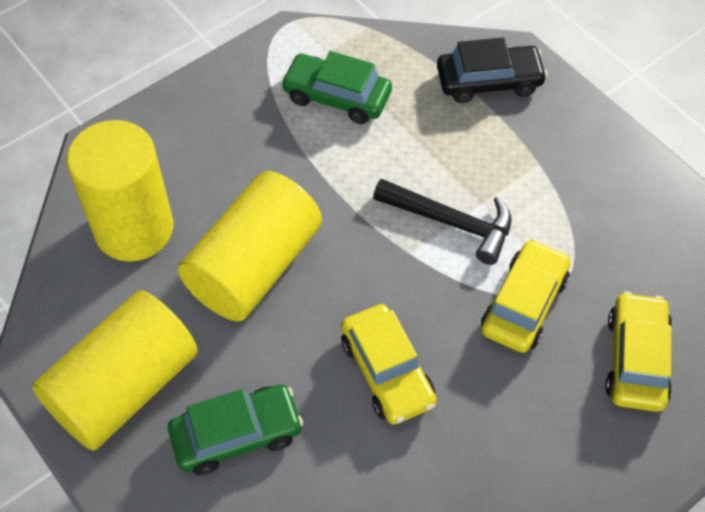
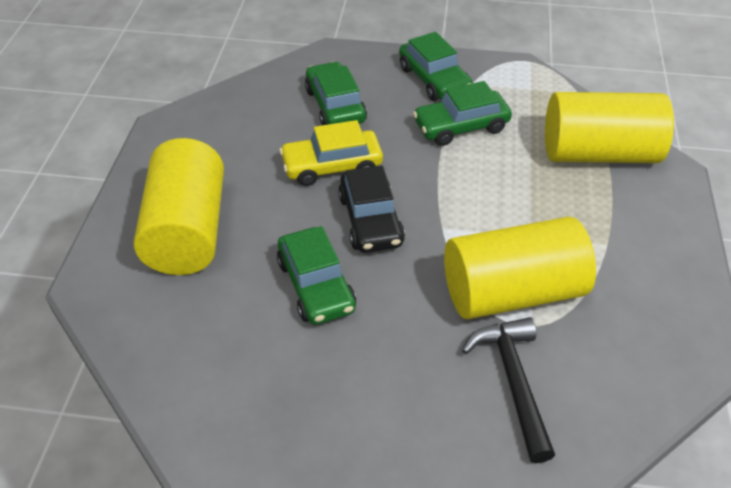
green car: 2 -> 4
yellow car: 3 -> 1

